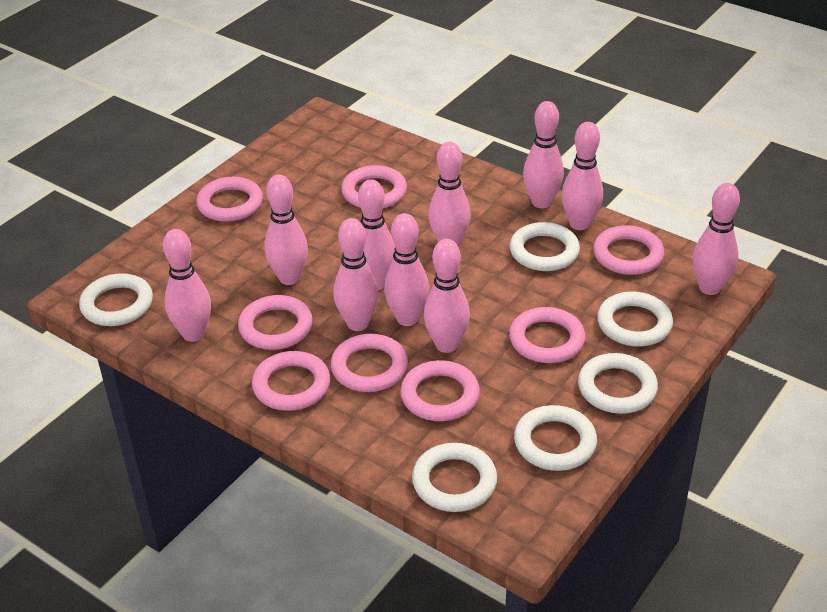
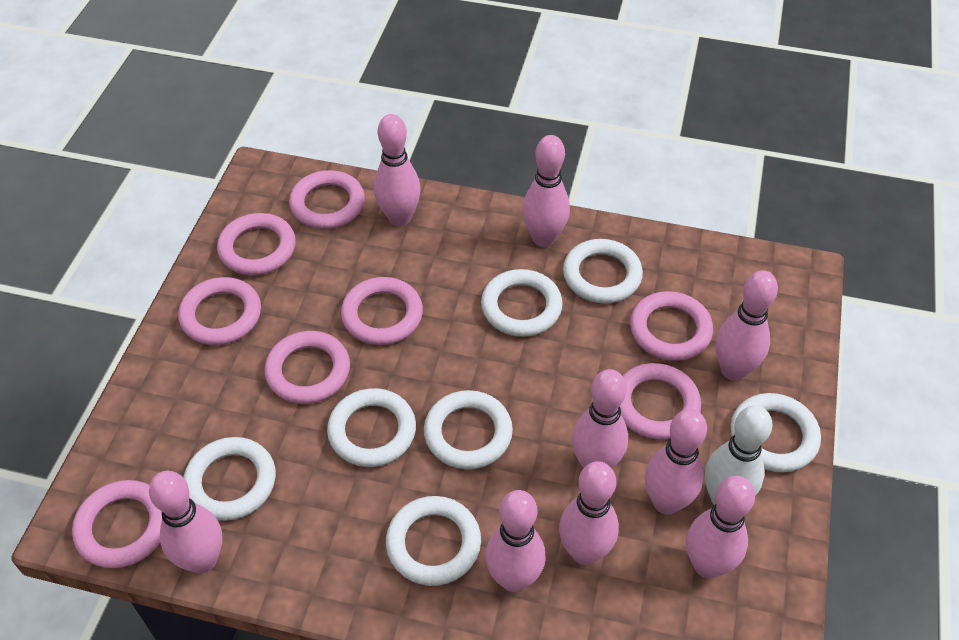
pink bowling pin: 10 -> 9
white bowling pin: 0 -> 1
white ring: 6 -> 7

